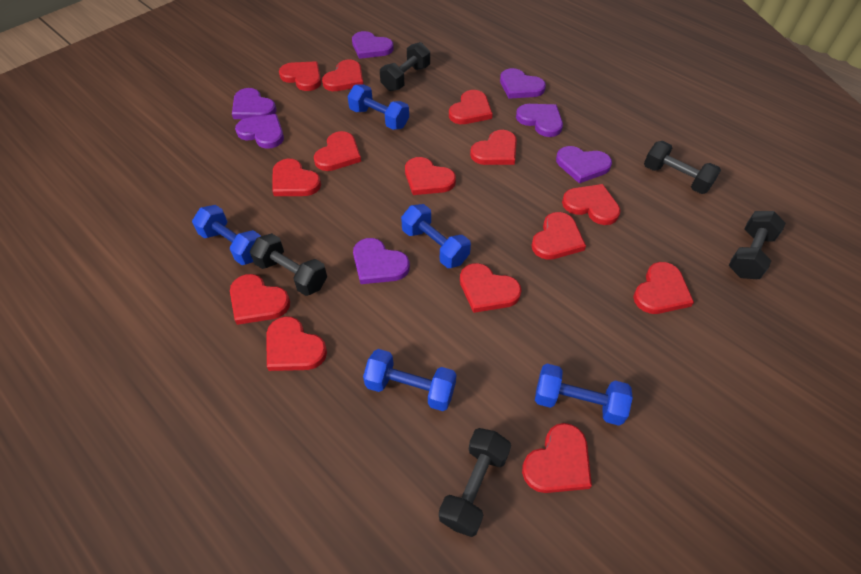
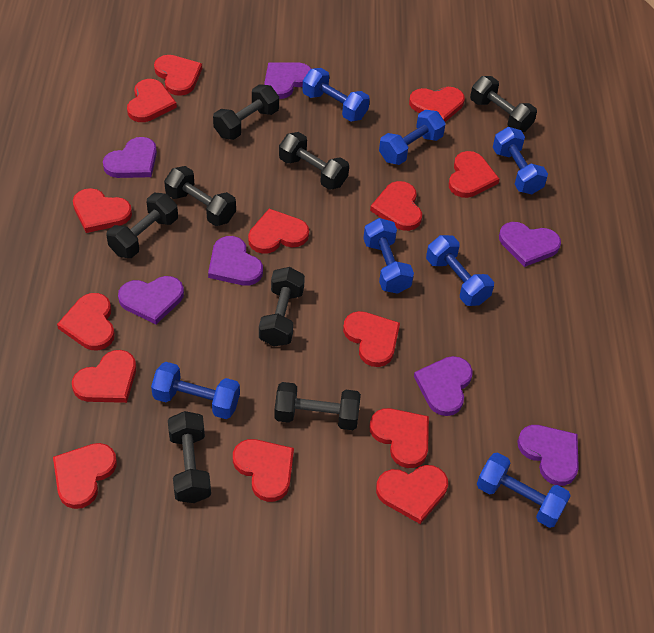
black dumbbell: 5 -> 8
blue dumbbell: 5 -> 7

